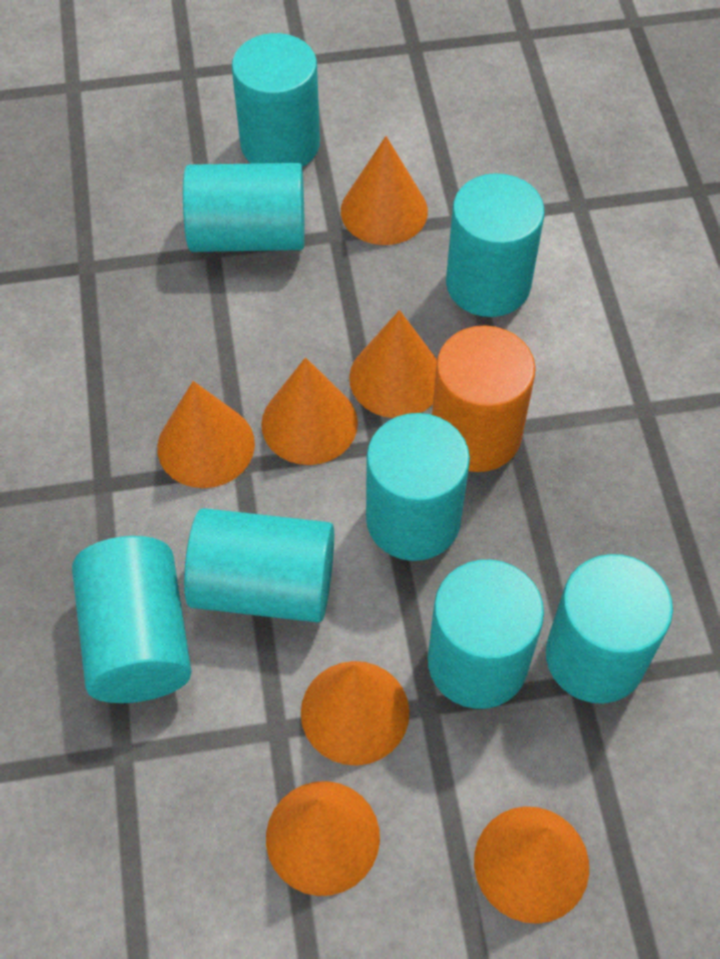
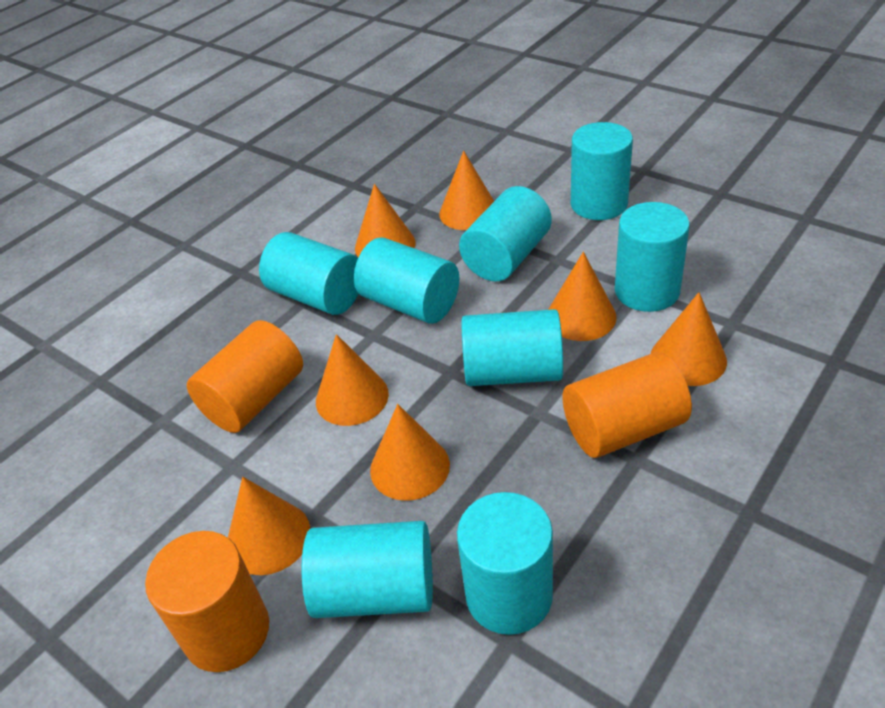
orange cylinder: 1 -> 3

